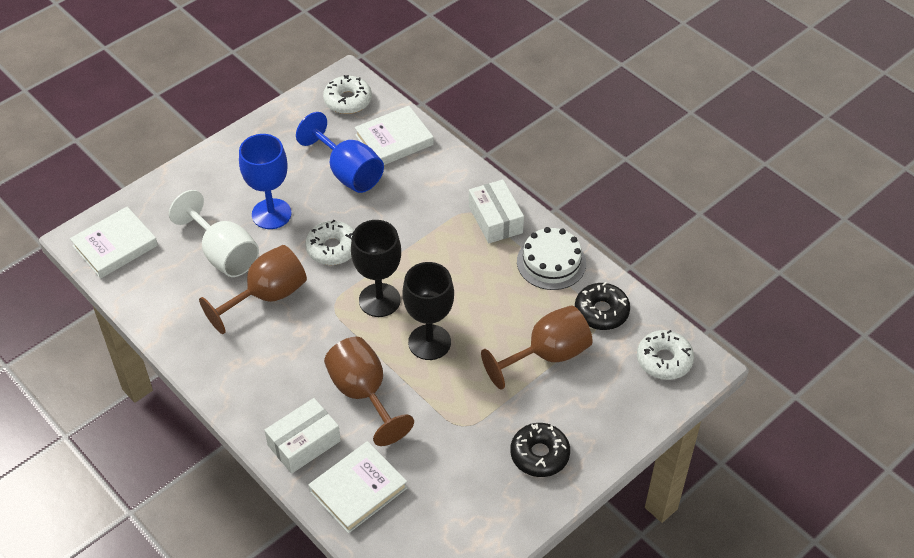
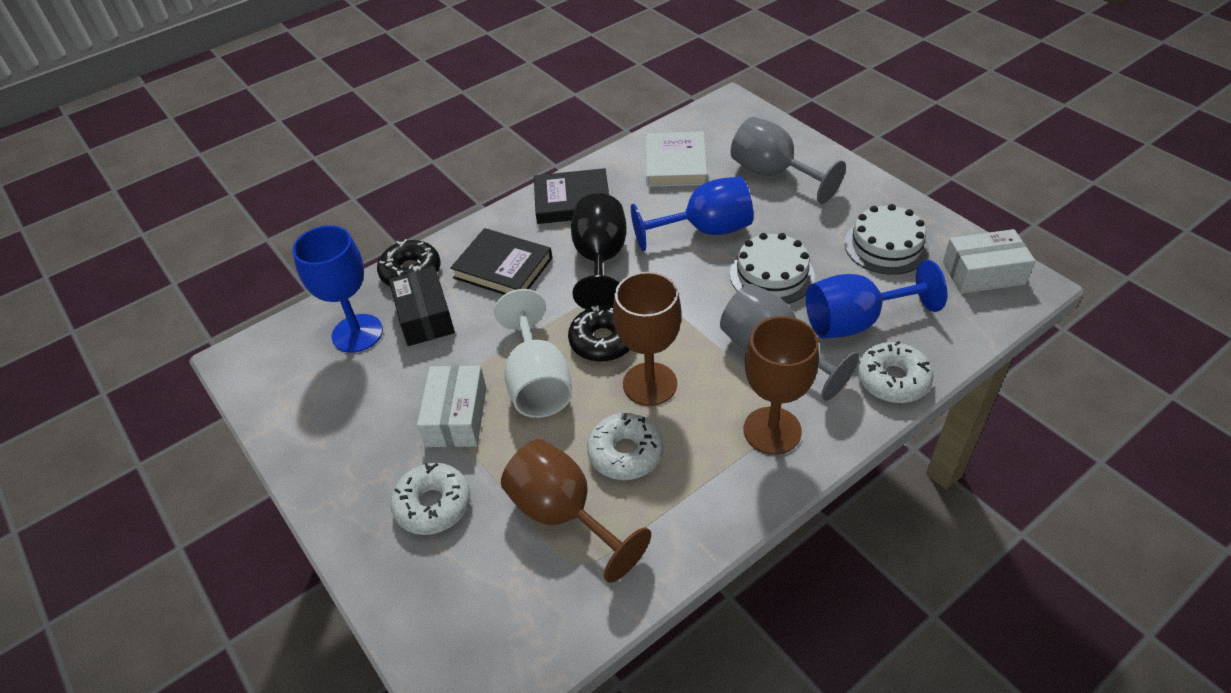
black book: 0 -> 2
black box: 0 -> 1
black goblet: 2 -> 1
blue goblet: 2 -> 3
grey goblet: 0 -> 2
white book: 3 -> 1
white cake: 1 -> 2

